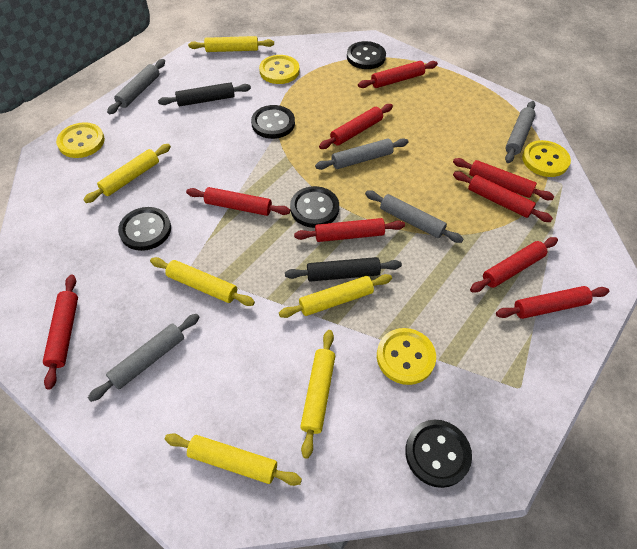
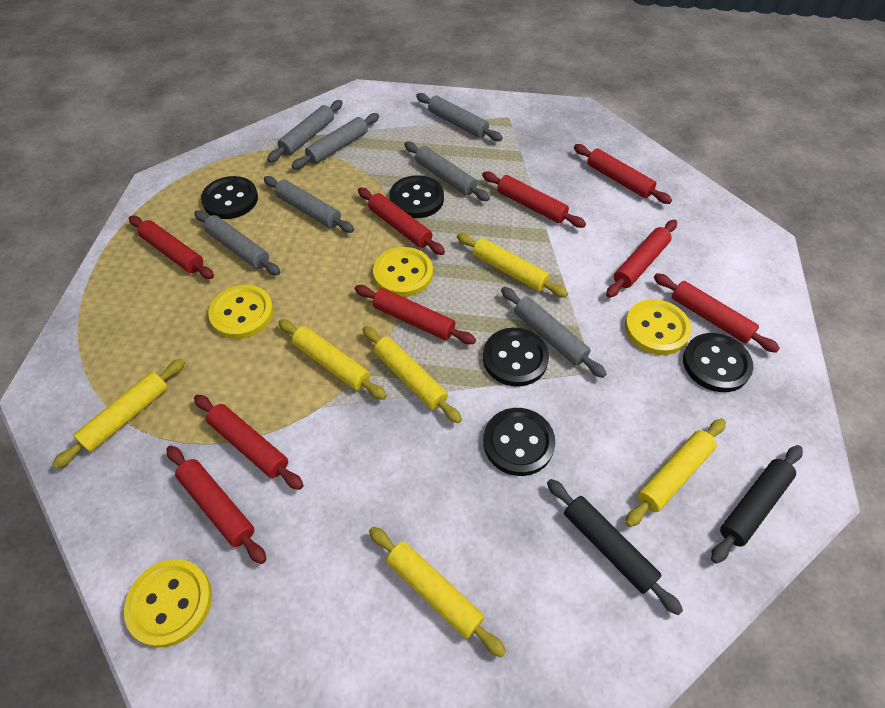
grey rolling pin: 5 -> 7

